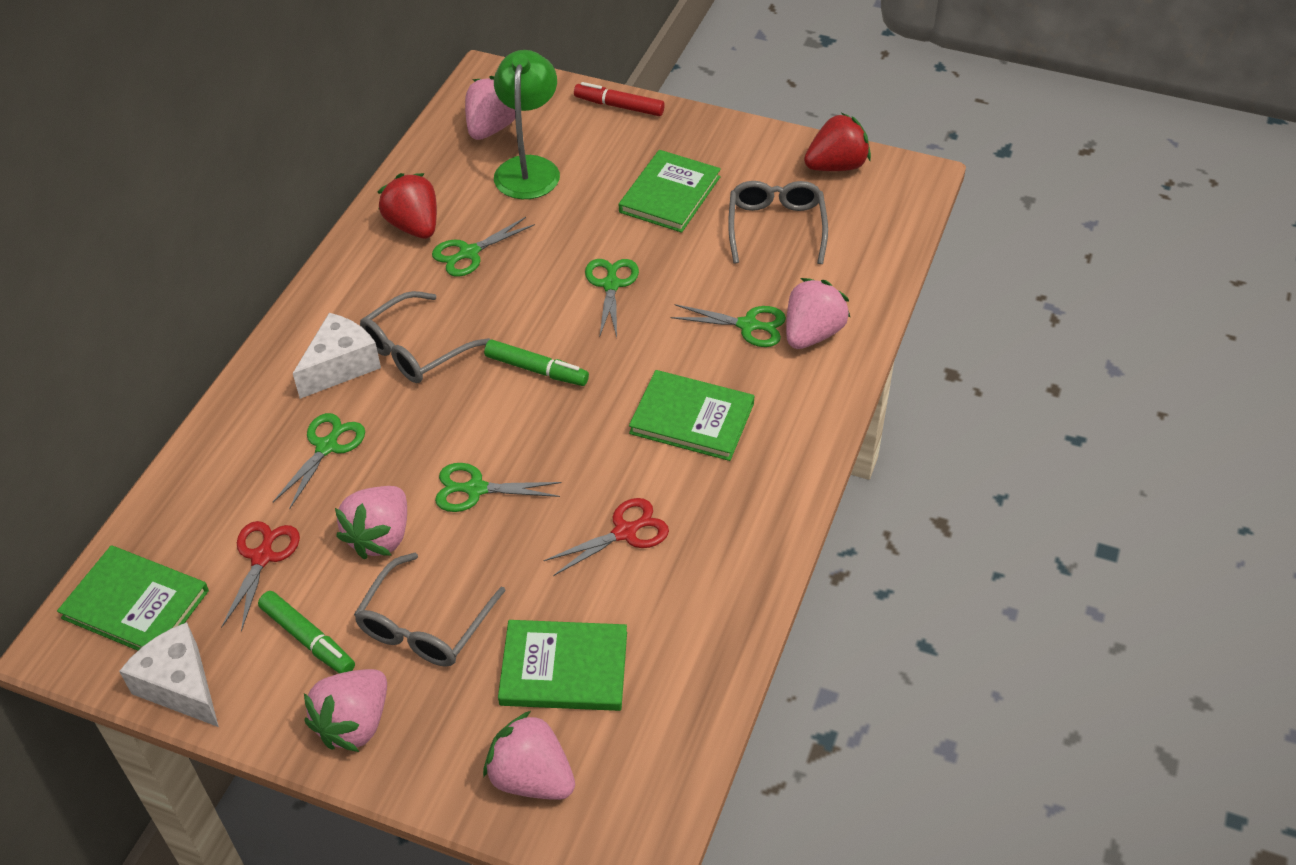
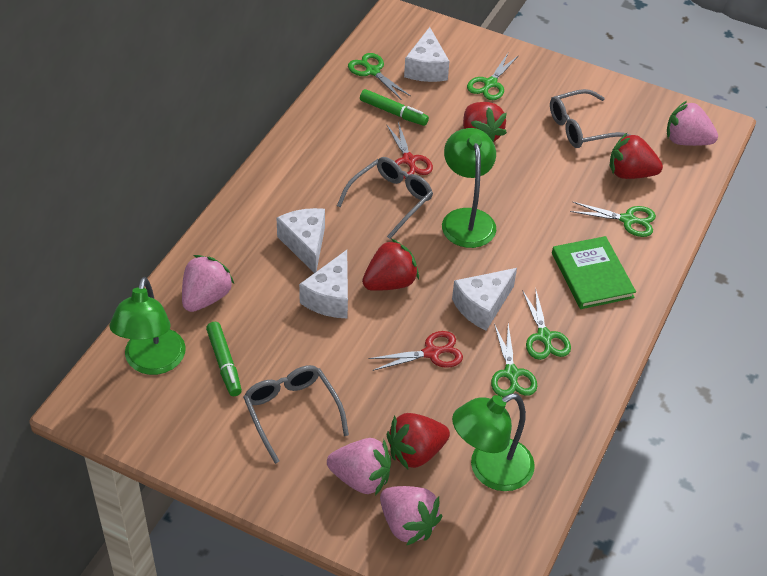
green book: 4 -> 1
green lamp: 1 -> 3
pink strawberry: 5 -> 4
red marker: 1 -> 0
red strawberry: 2 -> 4
white cheese: 2 -> 4

